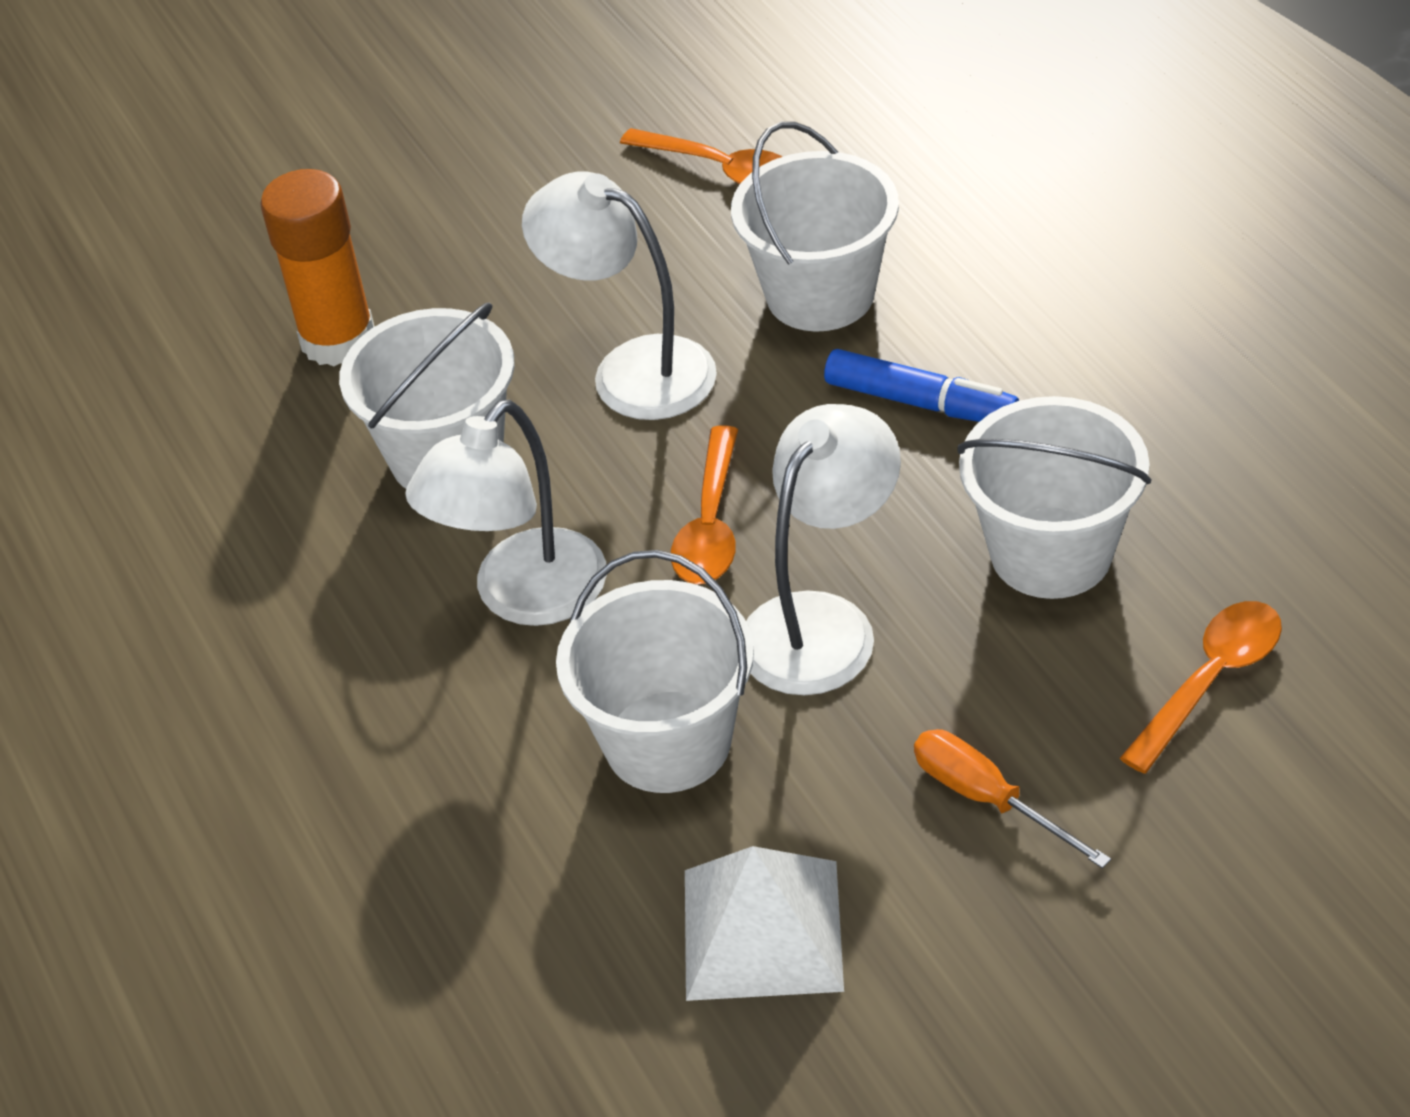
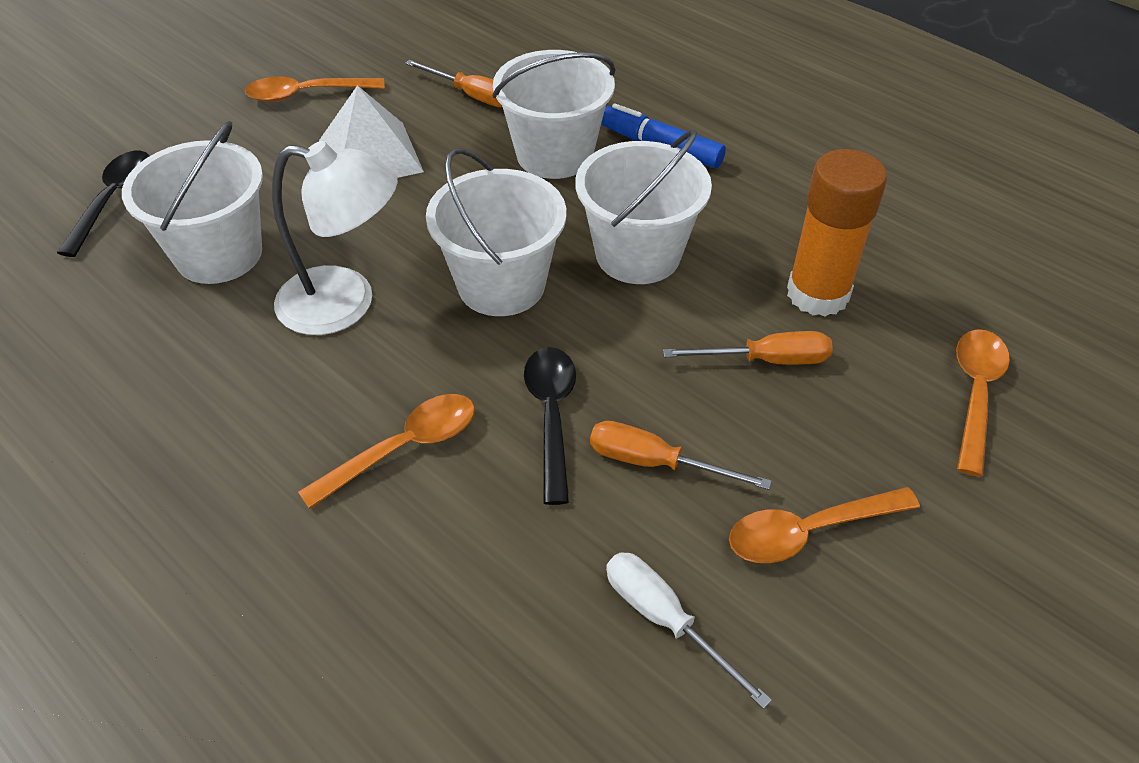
black spoon: 0 -> 2
orange screwdriver: 1 -> 3
orange spoon: 3 -> 4
white lamp: 3 -> 1
white screwdriver: 0 -> 1

